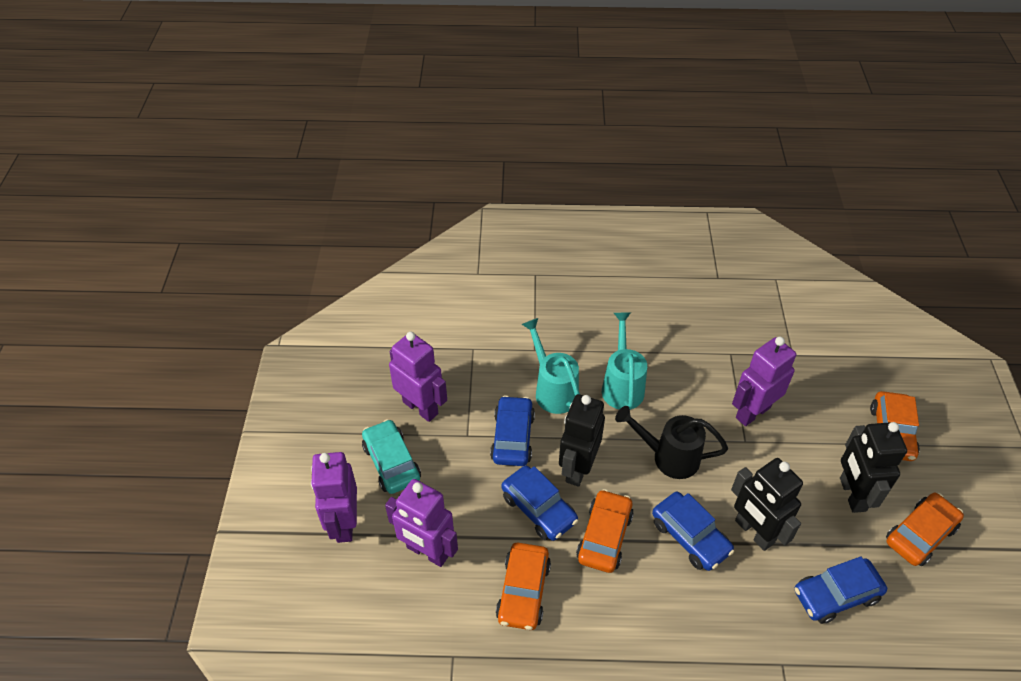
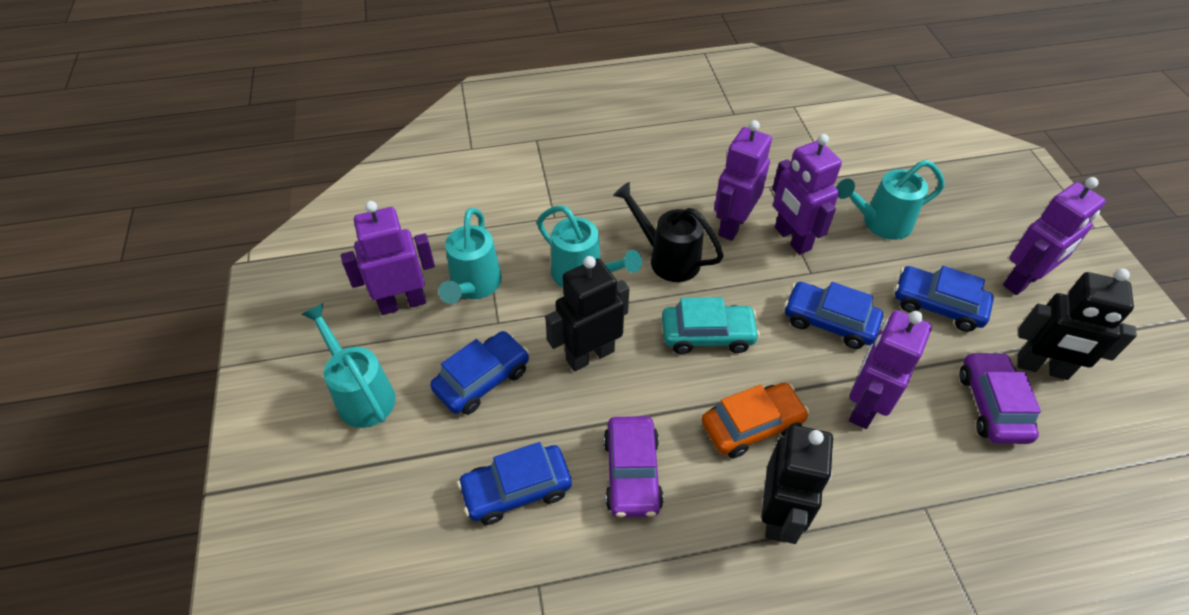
orange car: 4 -> 1
purple car: 0 -> 2
purple robot: 4 -> 5
turquoise watering can: 2 -> 4

